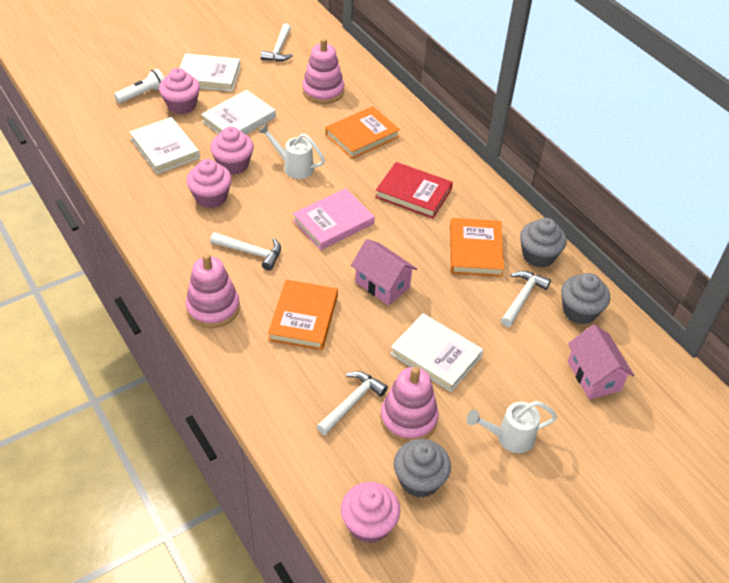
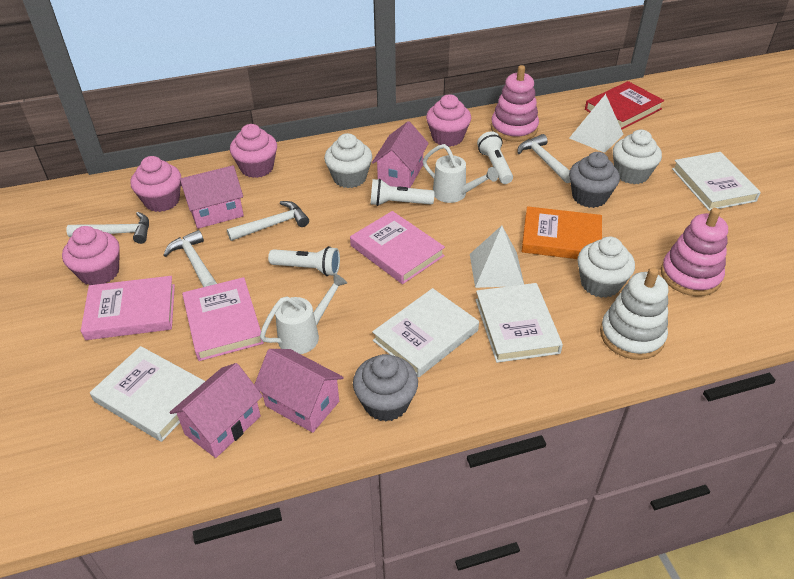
grey cupcake: 3 -> 2
orange book: 3 -> 1
pink book: 1 -> 3
pink house: 2 -> 4
pink stacking toy: 3 -> 2
white cupcake: 0 -> 3
white flashlight: 1 -> 3
white pyramid: 0 -> 2
white stacking toy: 0 -> 1

